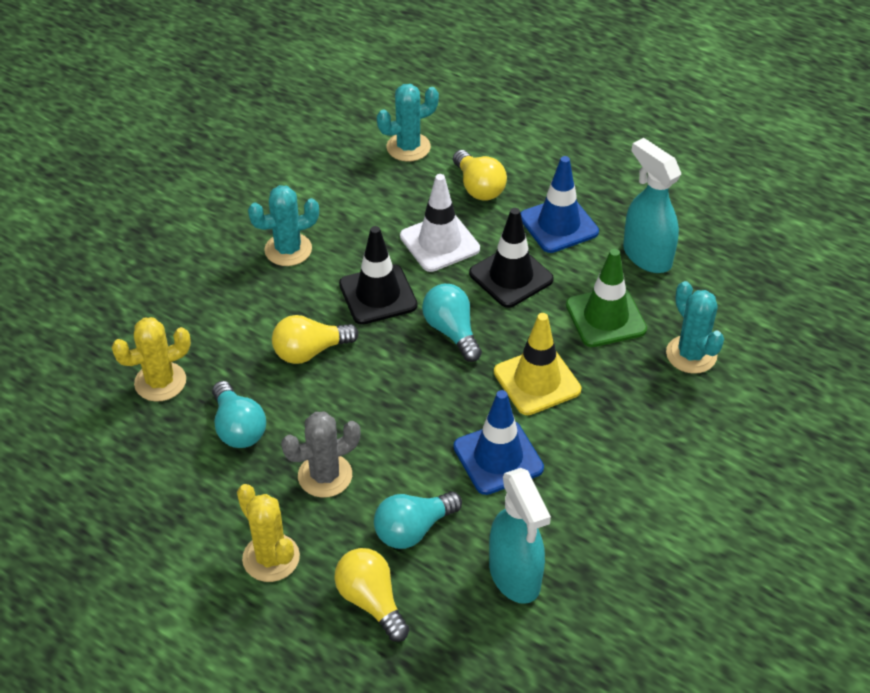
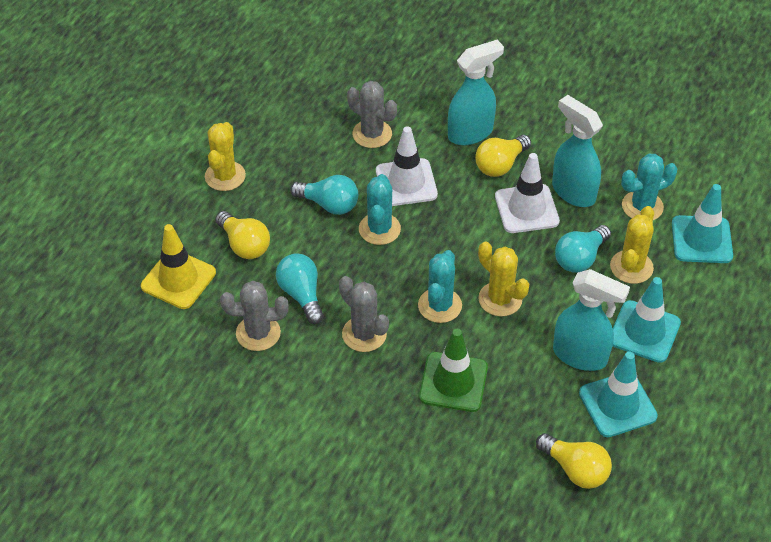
black traffic cone: 2 -> 0
blue traffic cone: 2 -> 0
grey cactus: 1 -> 3
turquoise spray bottle: 2 -> 3
turquoise traffic cone: 0 -> 3
white traffic cone: 1 -> 2
yellow cactus: 2 -> 3

